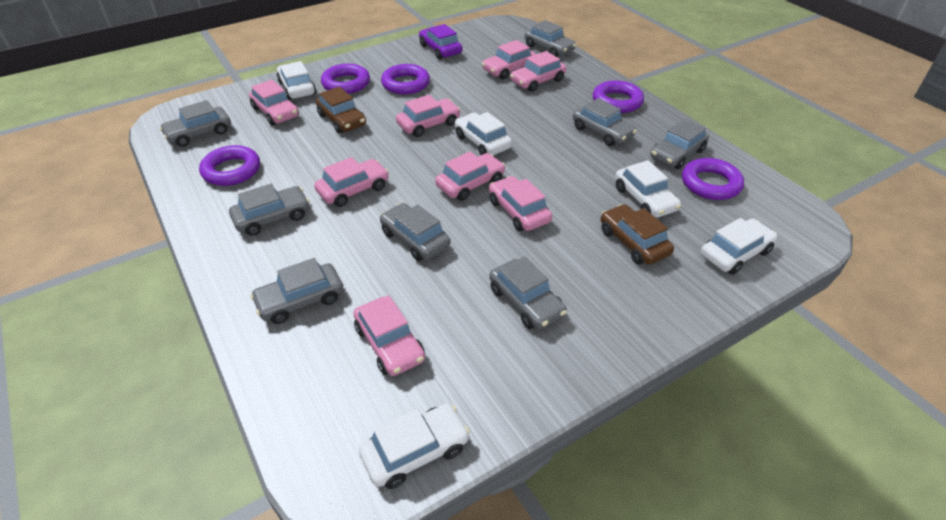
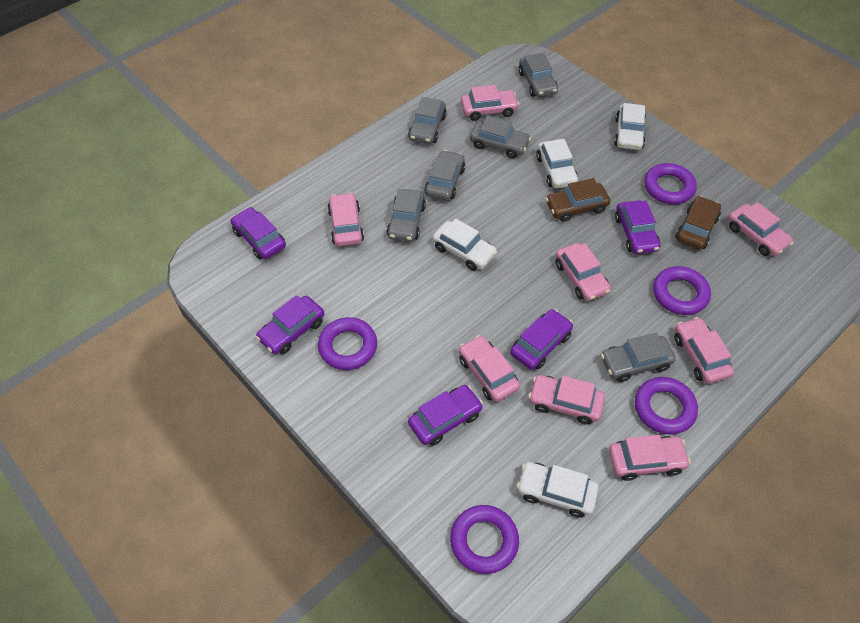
grey car: 8 -> 6
purple car: 1 -> 5
white car: 5 -> 4

